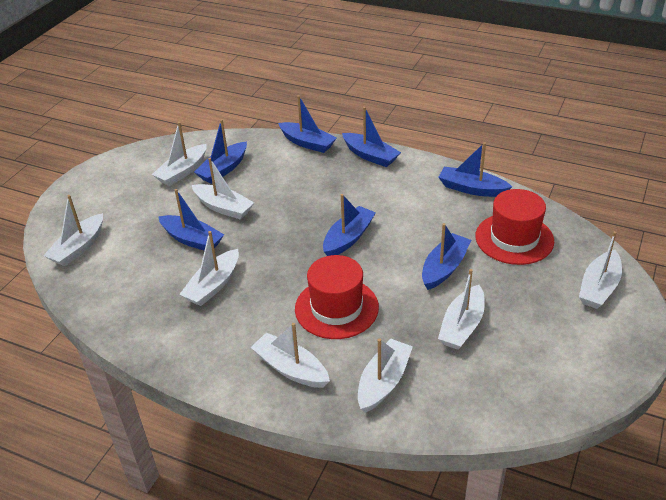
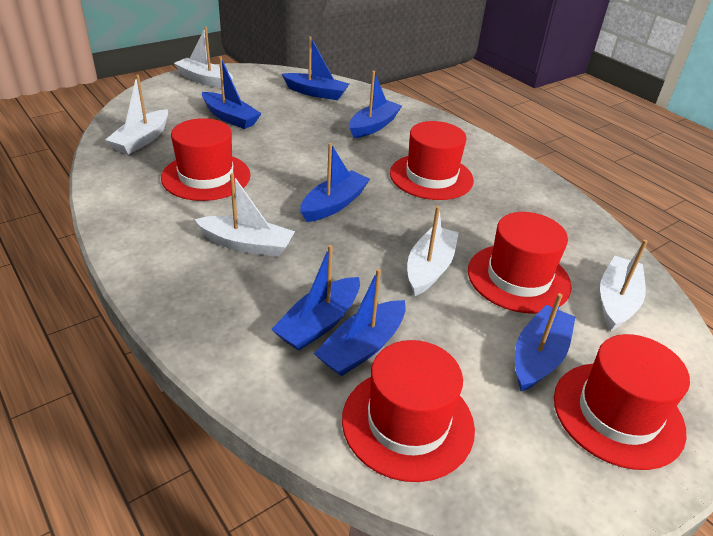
red hat: 2 -> 5
white boat: 8 -> 5

